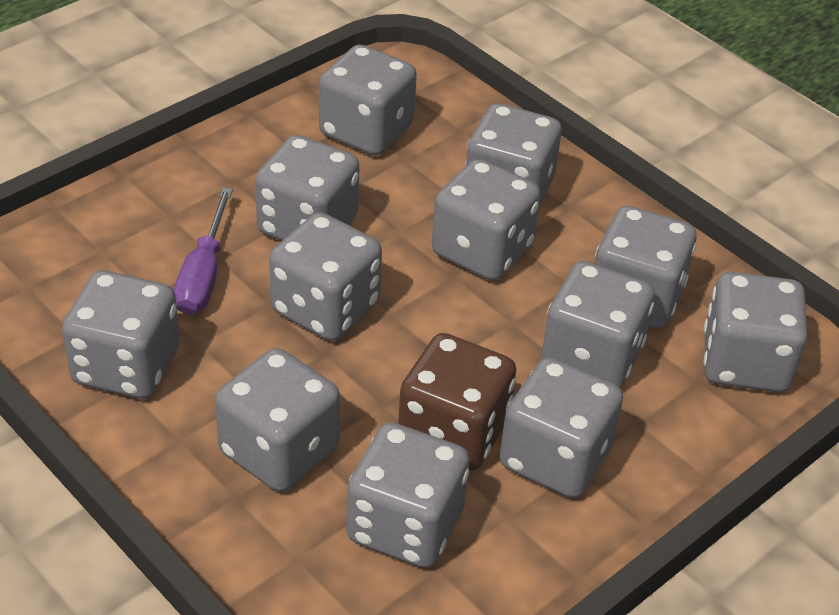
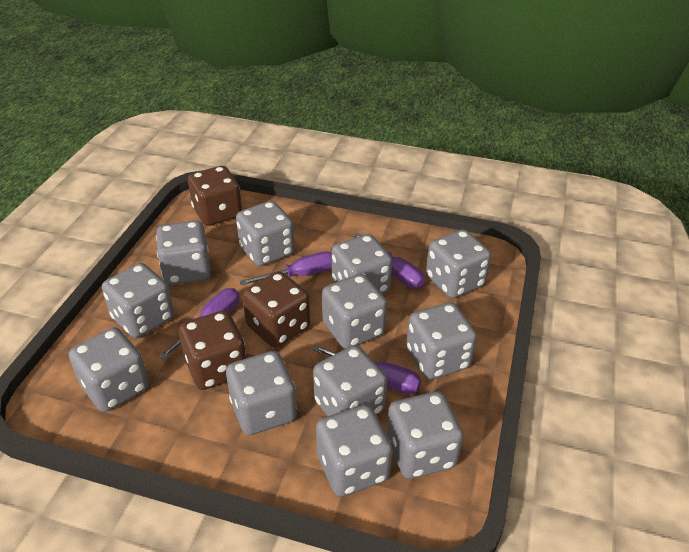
brown dice: 1 -> 3
purple screwdriver: 1 -> 4

